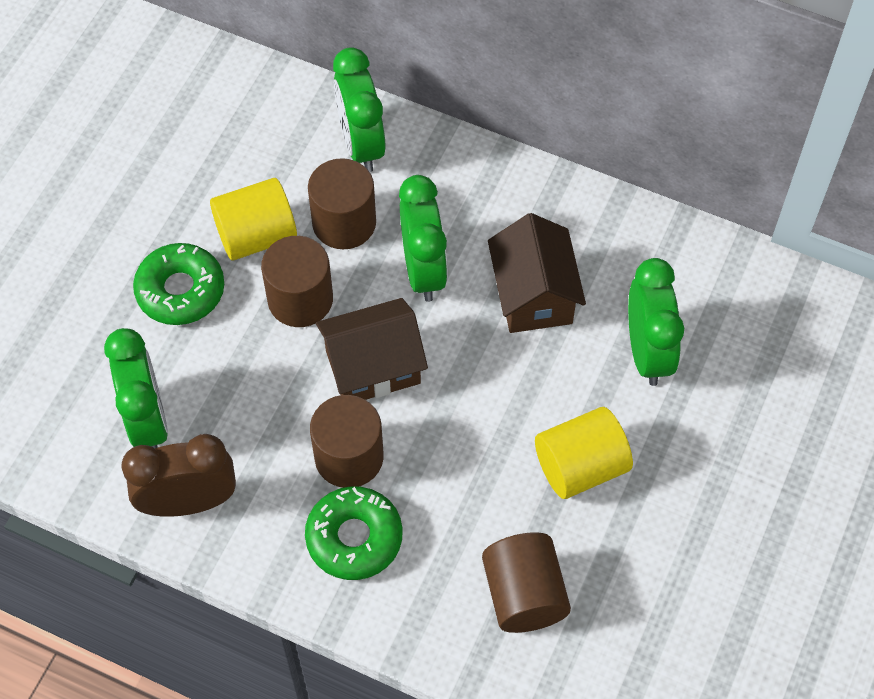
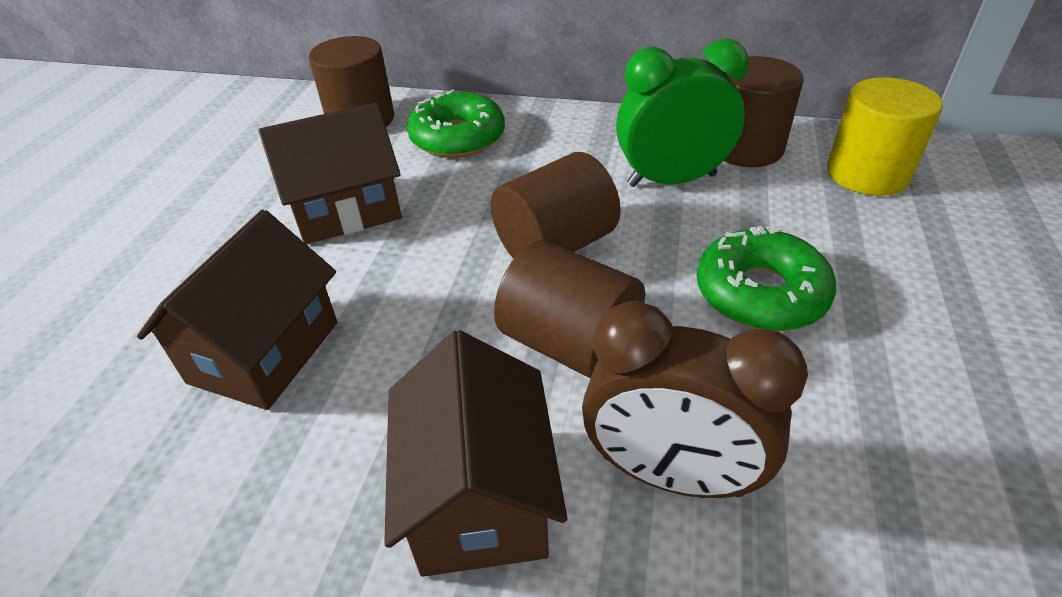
brown house: 2 -> 3
green clock: 4 -> 1
yellow cylinder: 2 -> 1

